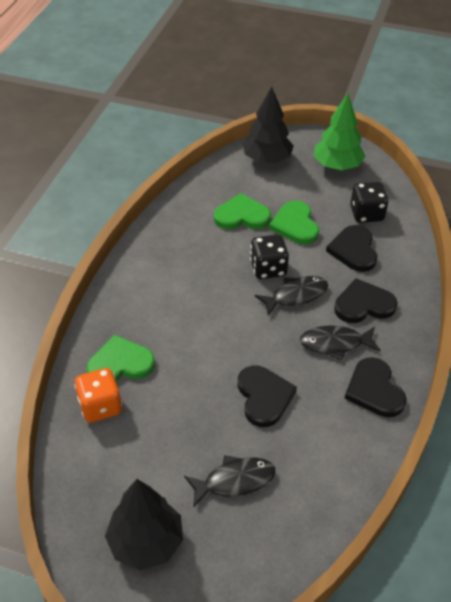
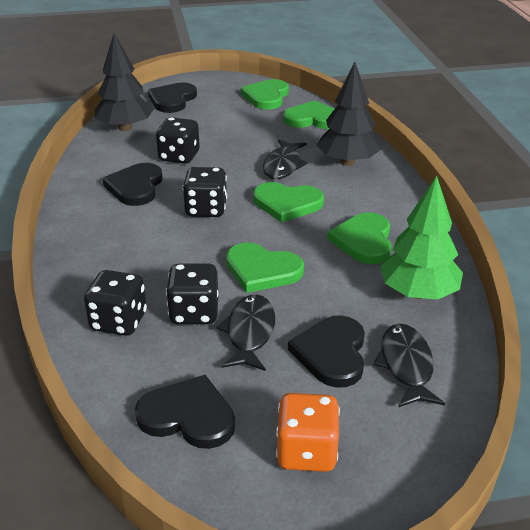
black dice: 2 -> 4
green heart: 3 -> 5

